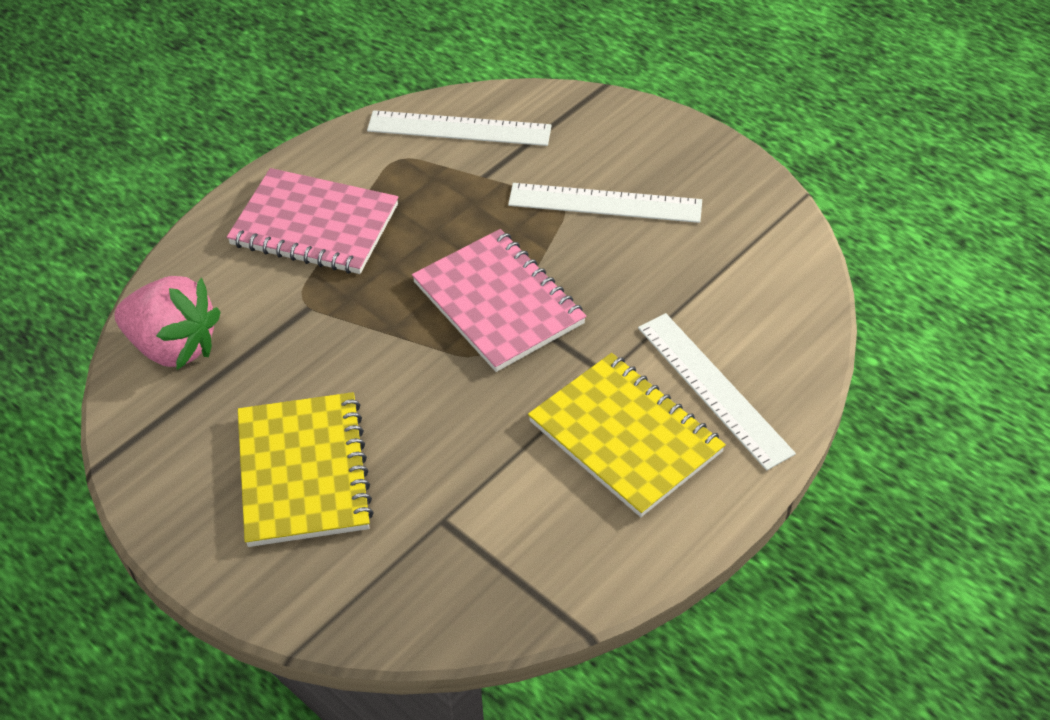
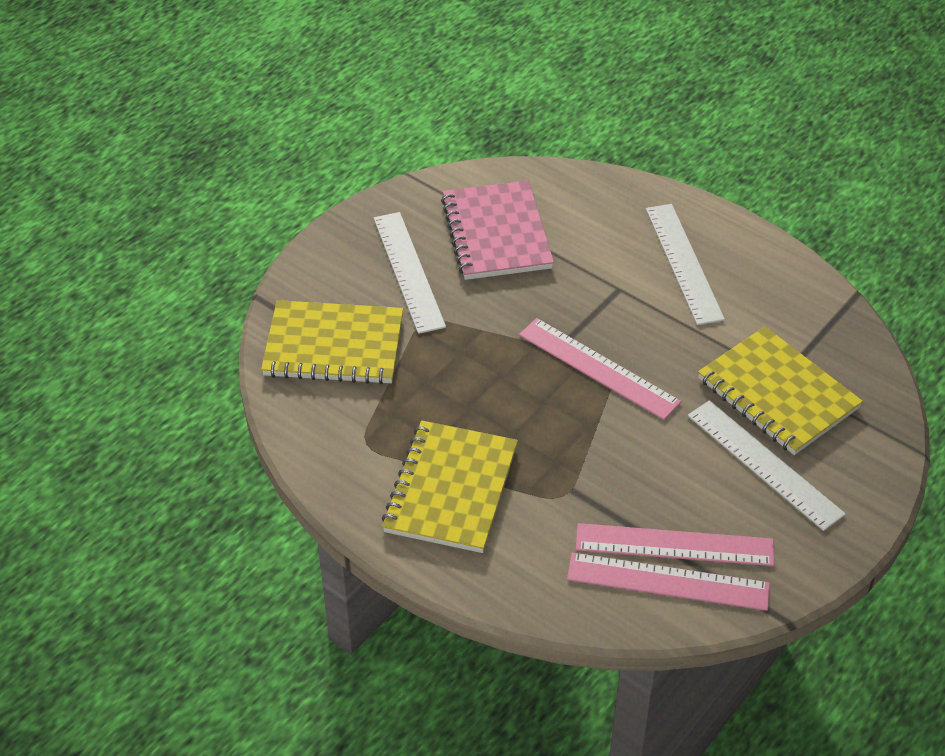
pink notebook: 2 -> 1
pink ruler: 0 -> 3
pink strawberry: 1 -> 0
yellow notebook: 2 -> 3

